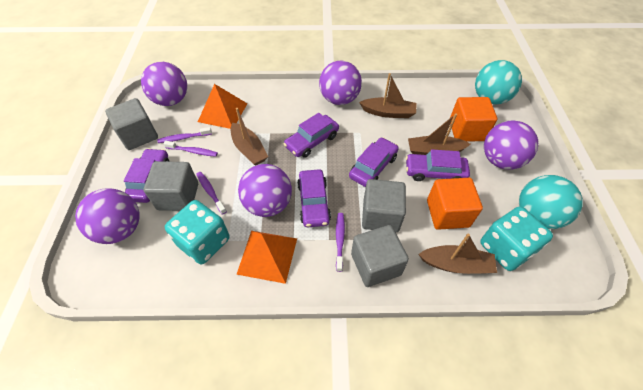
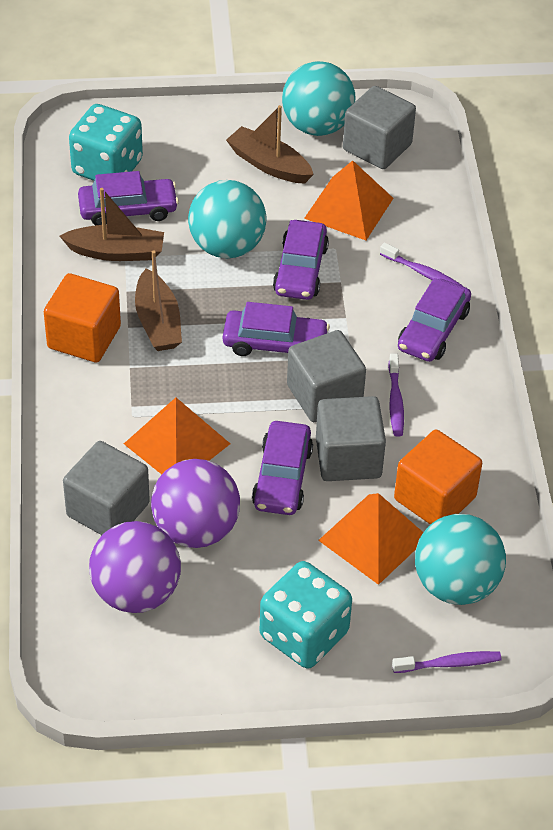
brown boat: 4 -> 3
orange pyramid: 2 -> 3
purple ball: 5 -> 2
purple toothbrush: 4 -> 3
turquoise ball: 2 -> 3

